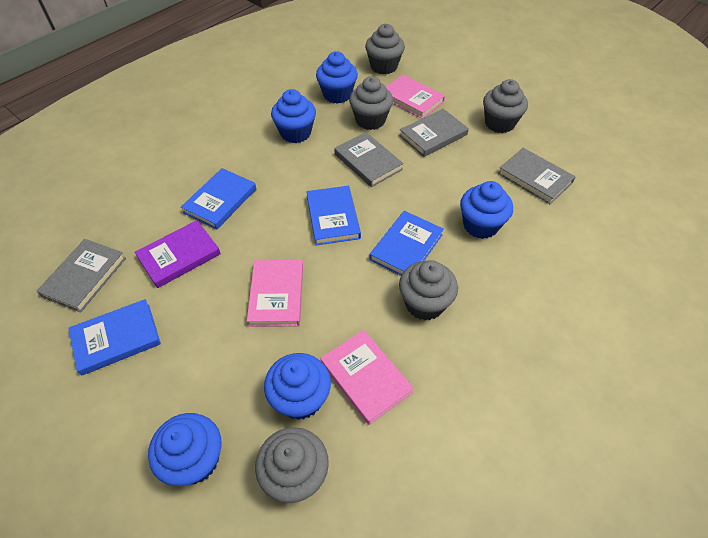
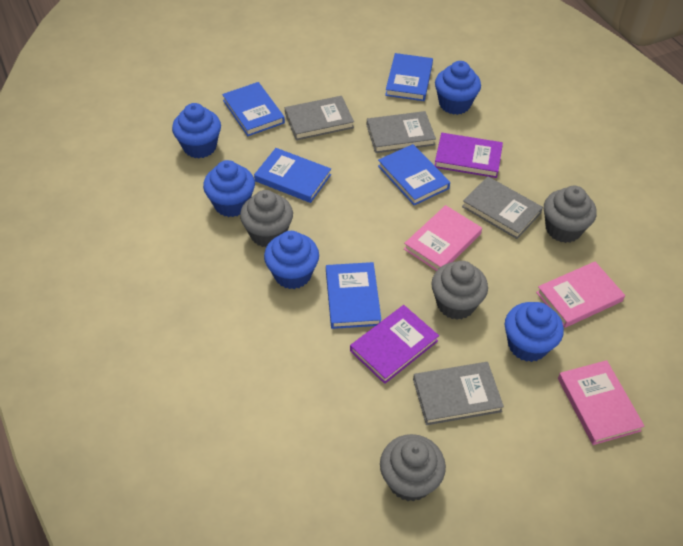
blue book: 4 -> 5
grey cupcake: 5 -> 4
purple book: 1 -> 2

